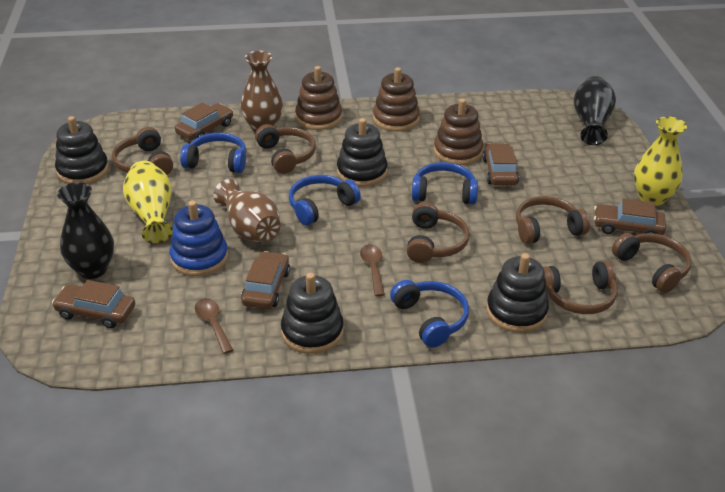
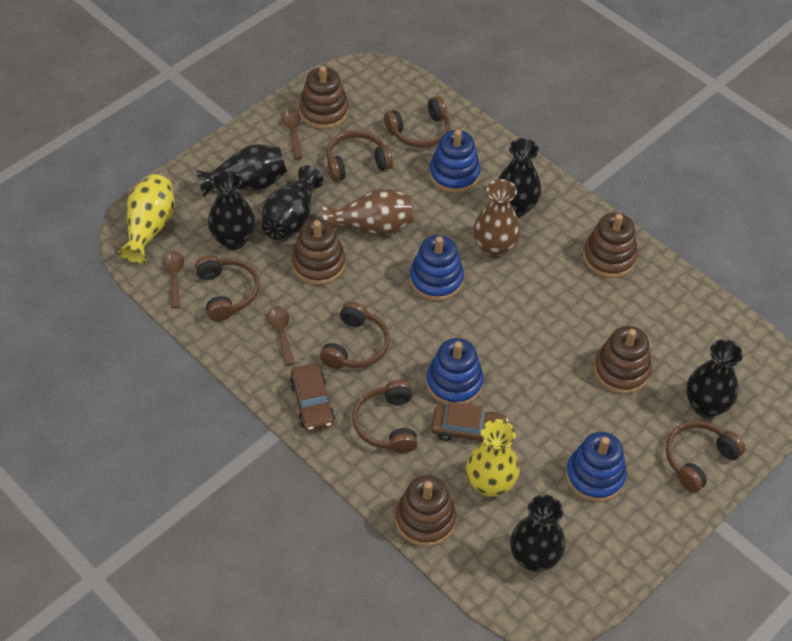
black stacking toy: 4 -> 0
black vase: 2 -> 6
blue headphones: 4 -> 0
blue stacking toy: 1 -> 4
brown car: 5 -> 2
brown spoon: 2 -> 3
brown stacking toy: 3 -> 5

